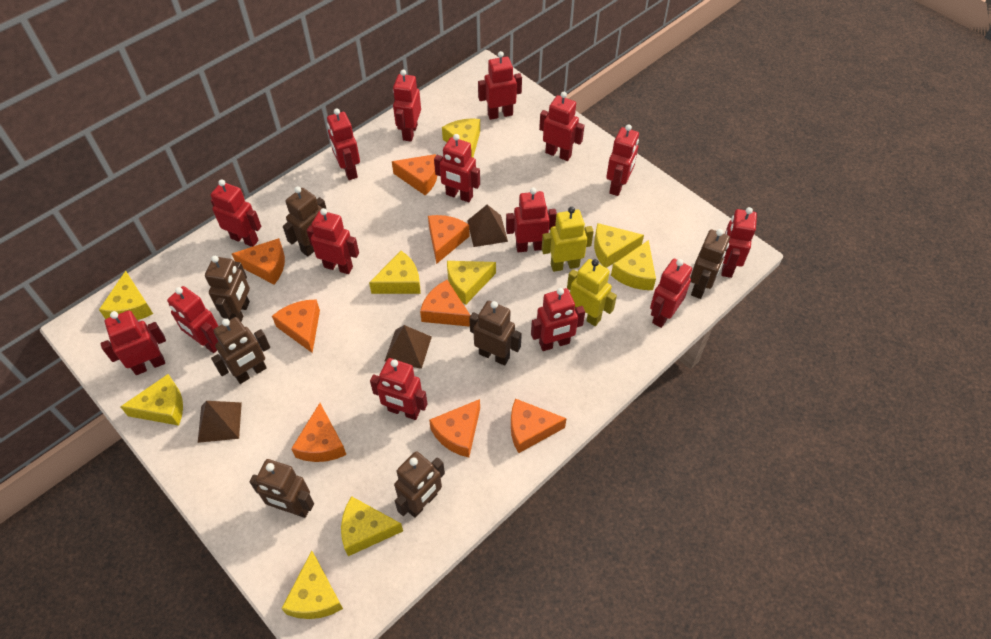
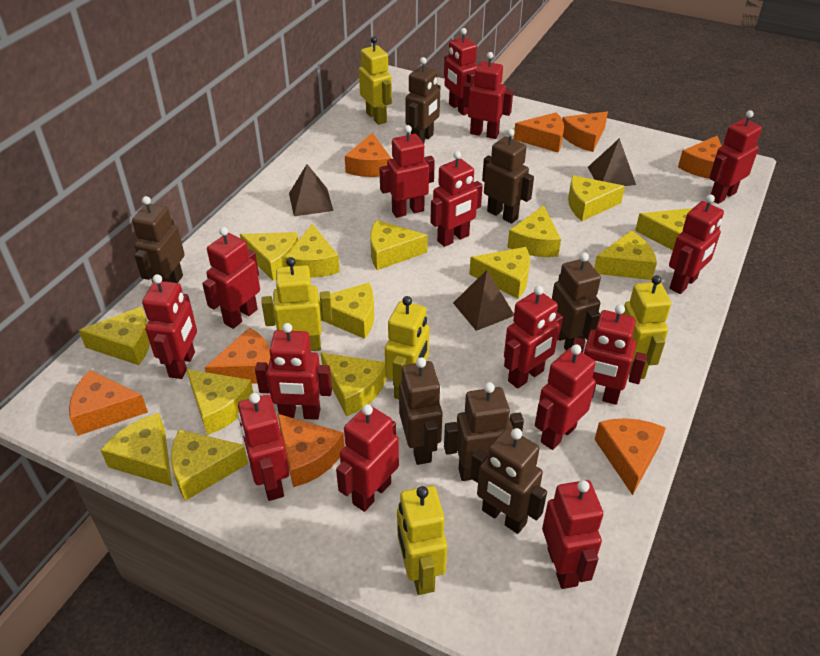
yellow cheese: 9 -> 14
yellow robot: 2 -> 5

